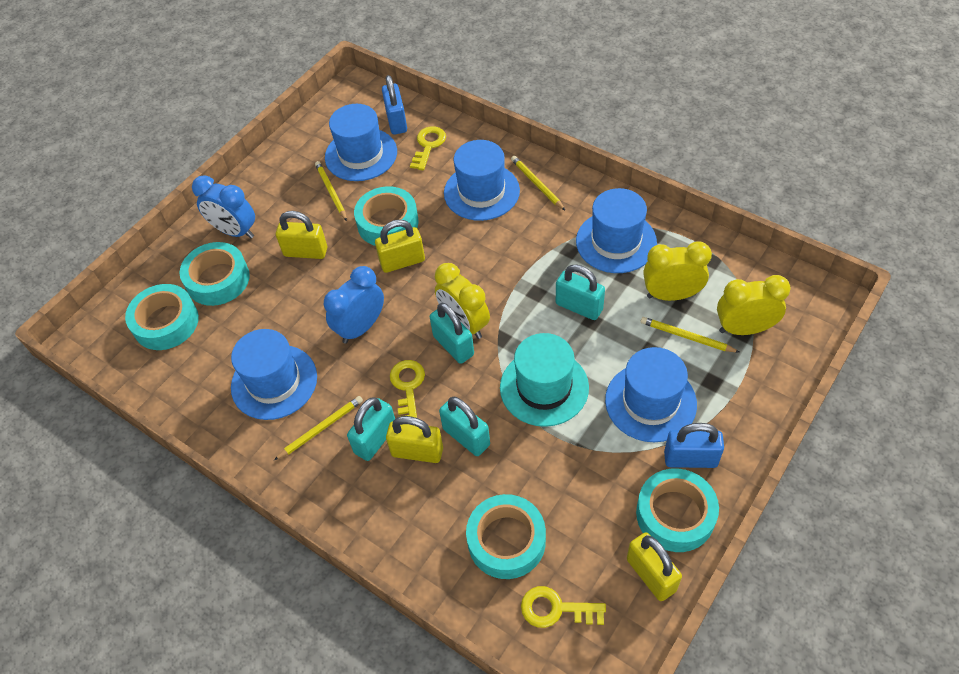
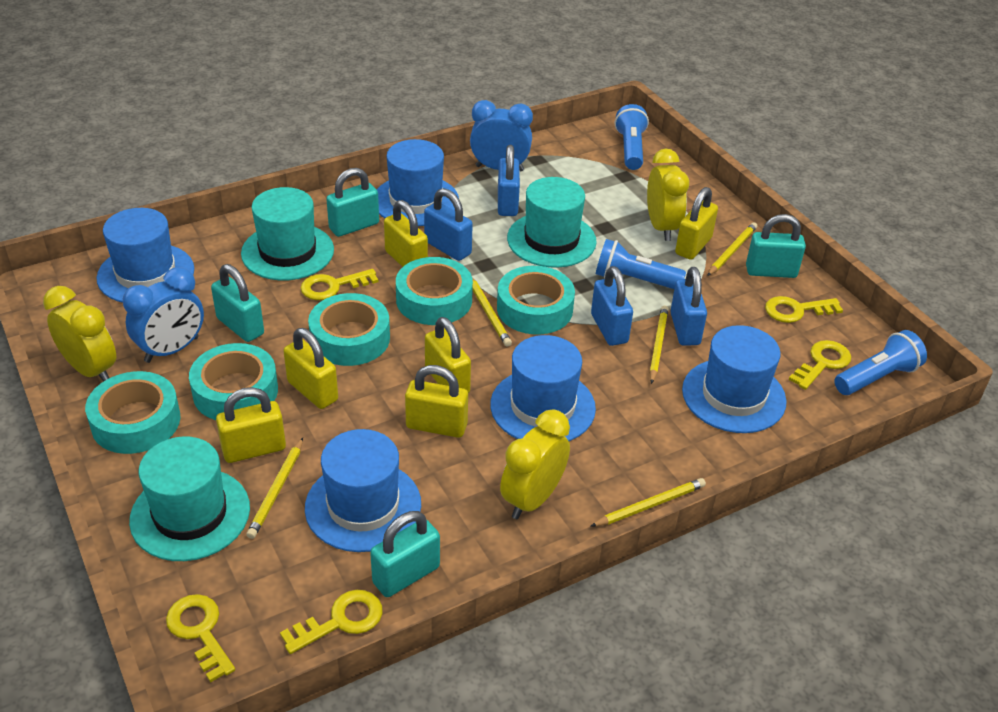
blue flashlight: 0 -> 3
blue padlock: 2 -> 4
turquoise hat: 1 -> 3
yellow key: 3 -> 5
yellow padlock: 4 -> 6
yellow pencil: 4 -> 5

